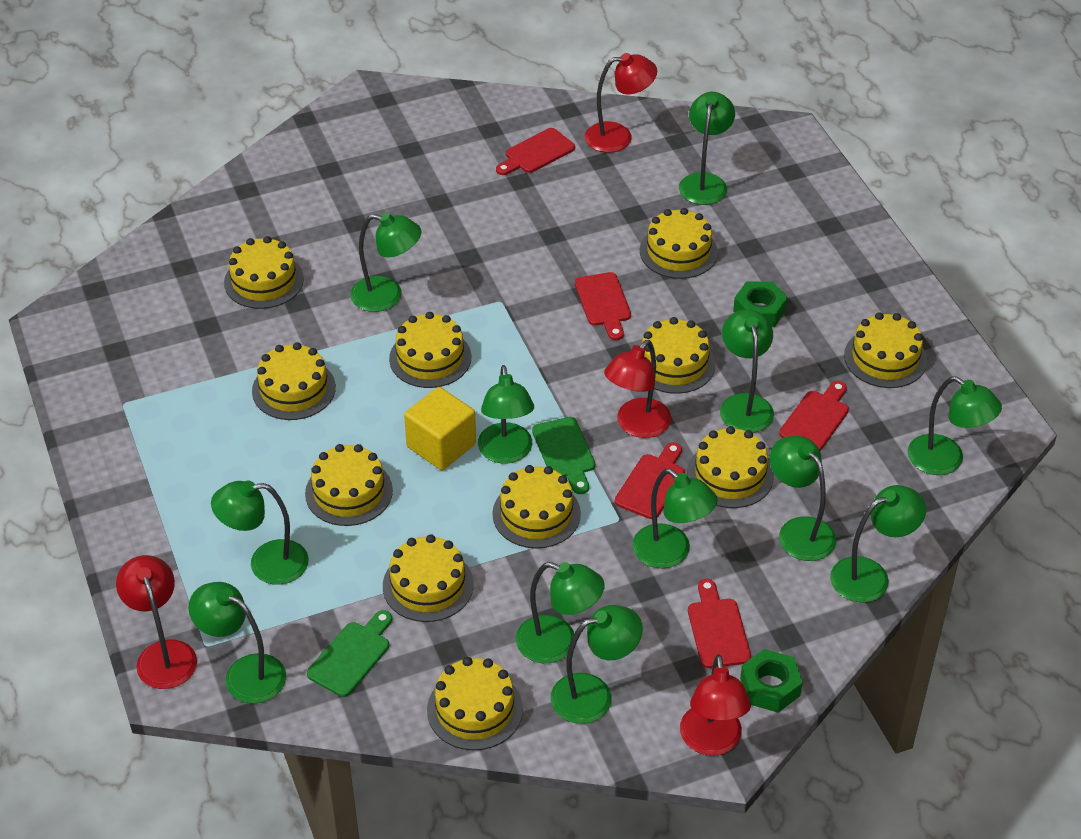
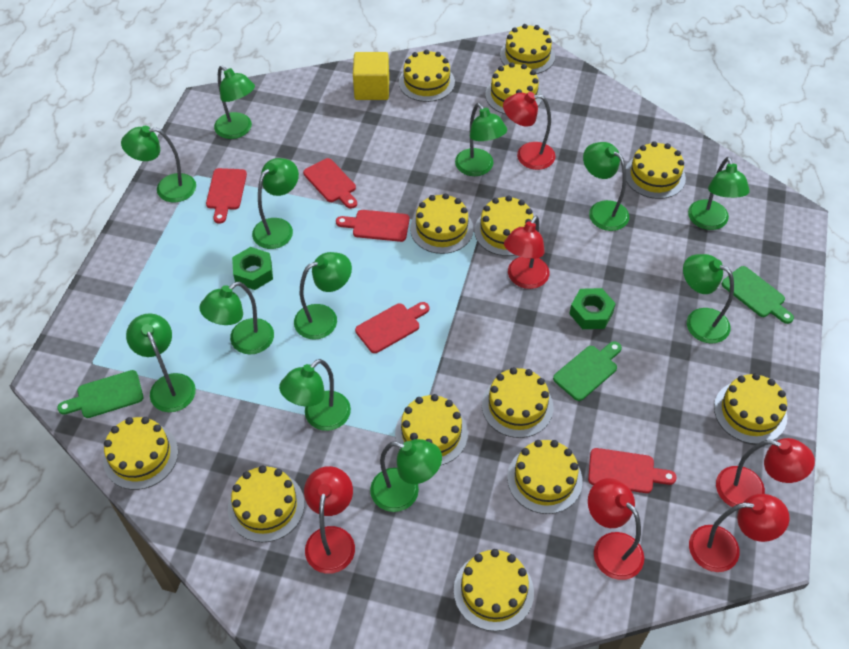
green cutting board: 2 -> 3
red lamp: 4 -> 6
yellow cake: 11 -> 13

